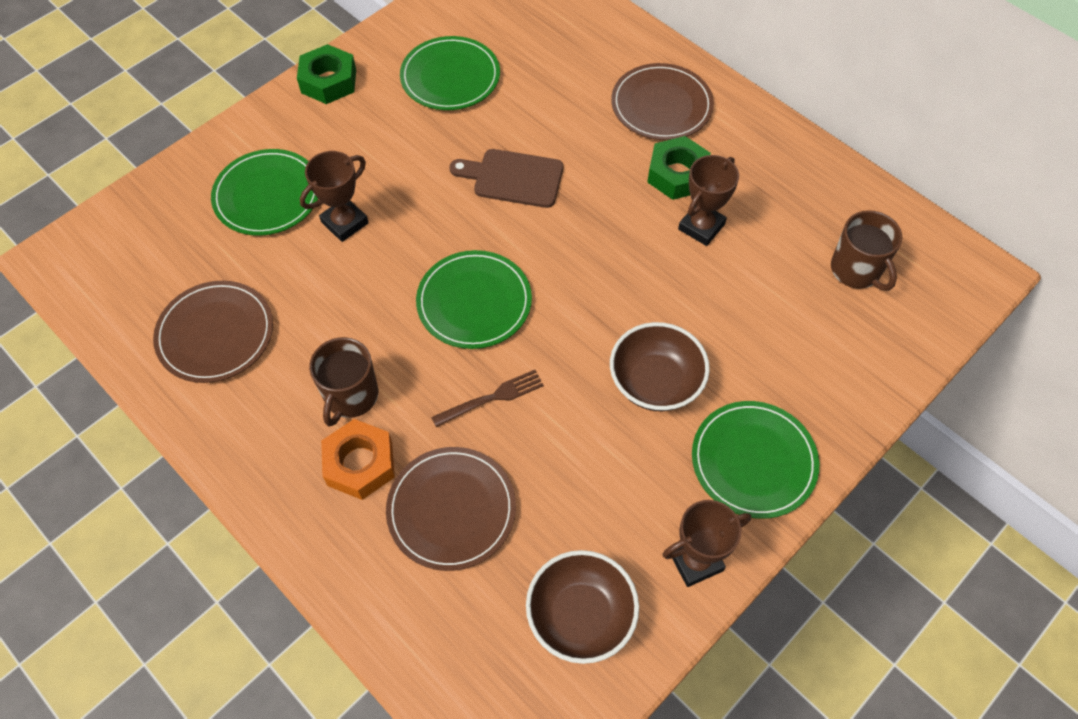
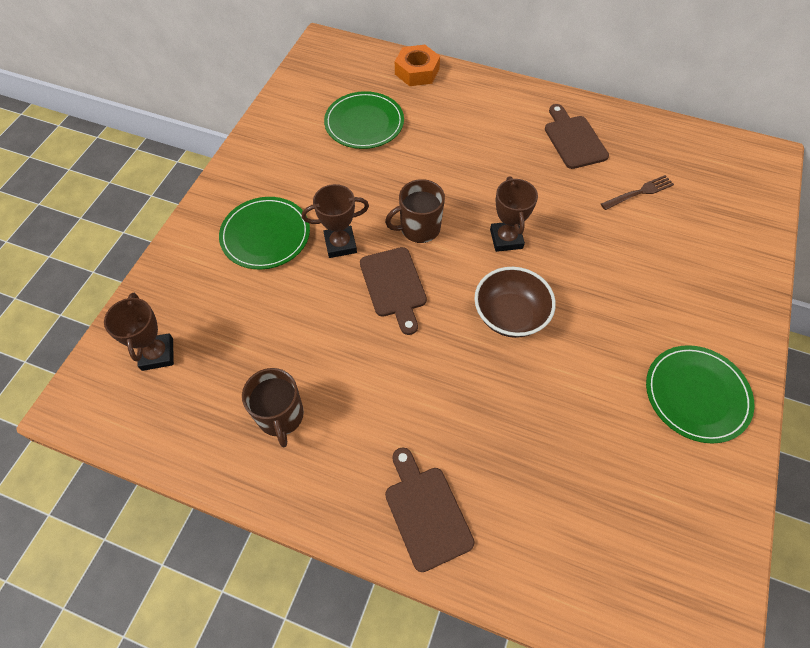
brown bowl: 2 -> 1
brown cutting board: 1 -> 3
brown plate: 3 -> 0
green nut: 2 -> 0
green plate: 4 -> 3

